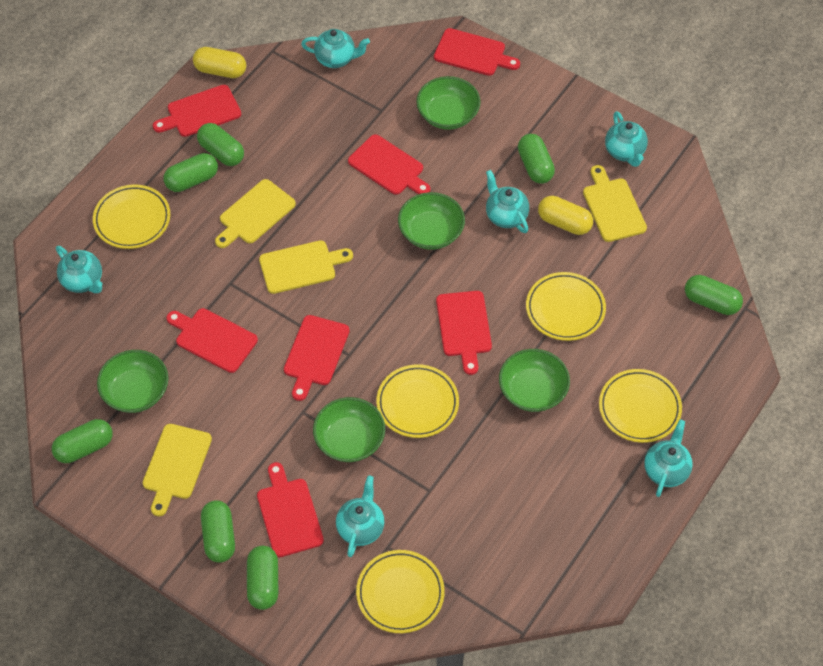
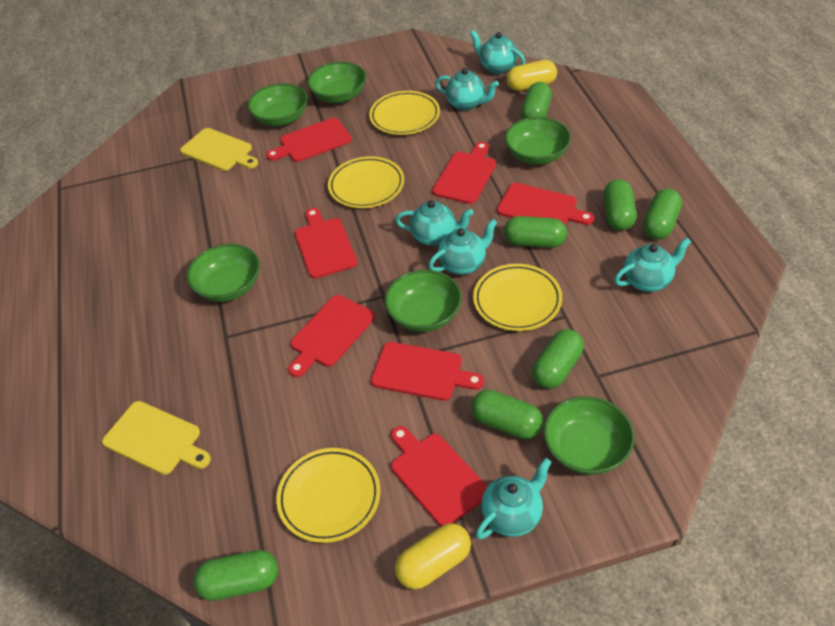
green bowl: 5 -> 6
yellow cutting board: 4 -> 2
yellow plate: 5 -> 4

